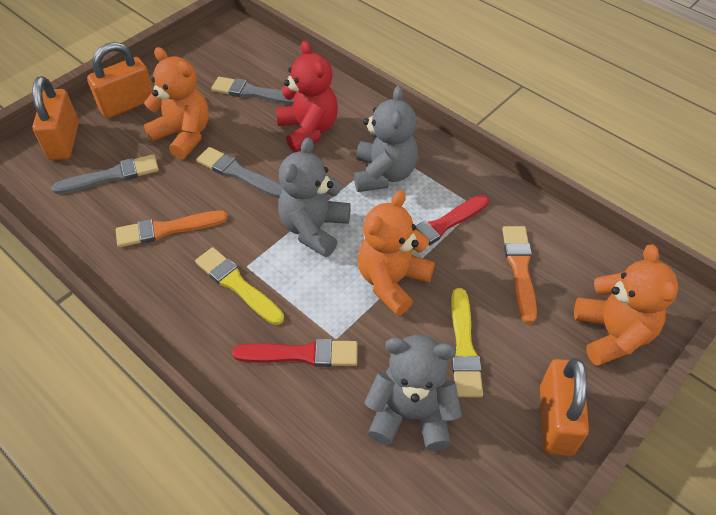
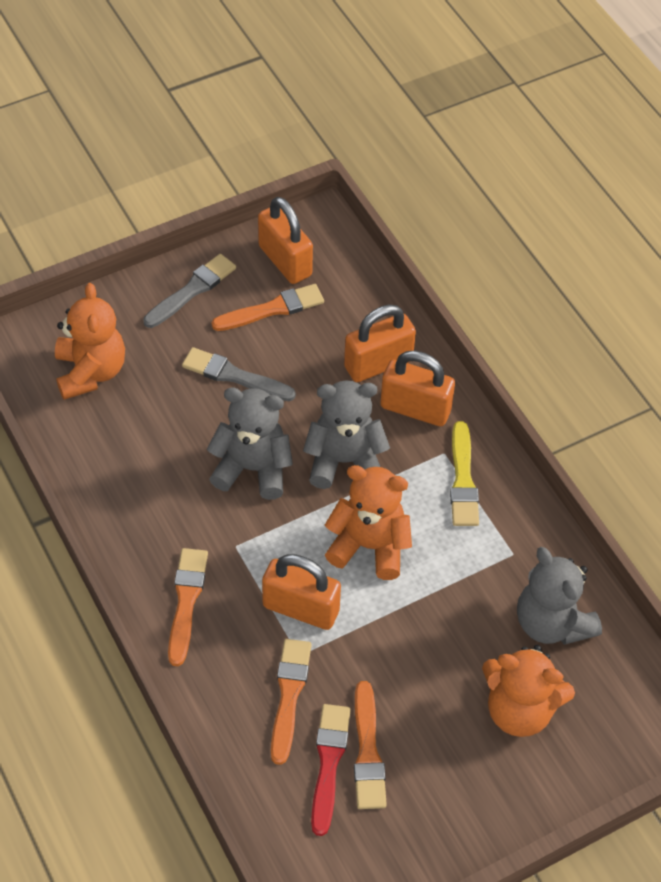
grey brush: 3 -> 2
orange brush: 2 -> 4
orange padlock: 3 -> 4
red brush: 2 -> 1
red teddy bear: 1 -> 0
yellow brush: 2 -> 1

